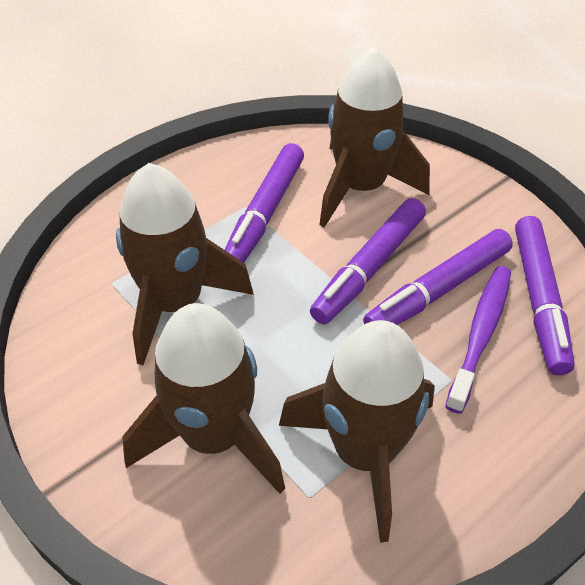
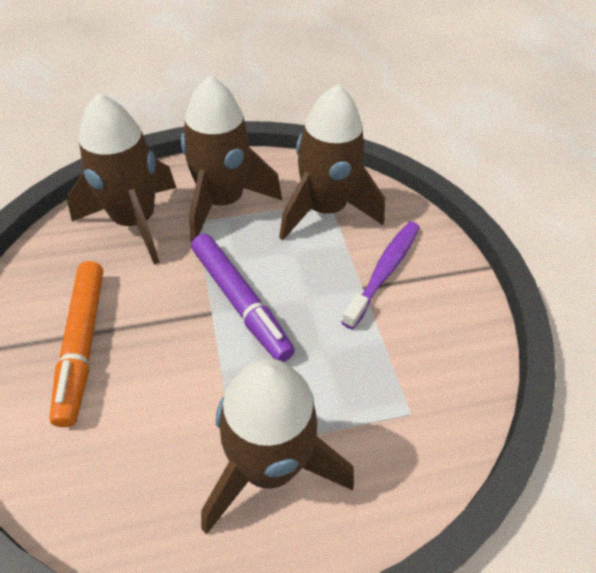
orange marker: 0 -> 1
purple marker: 4 -> 1

